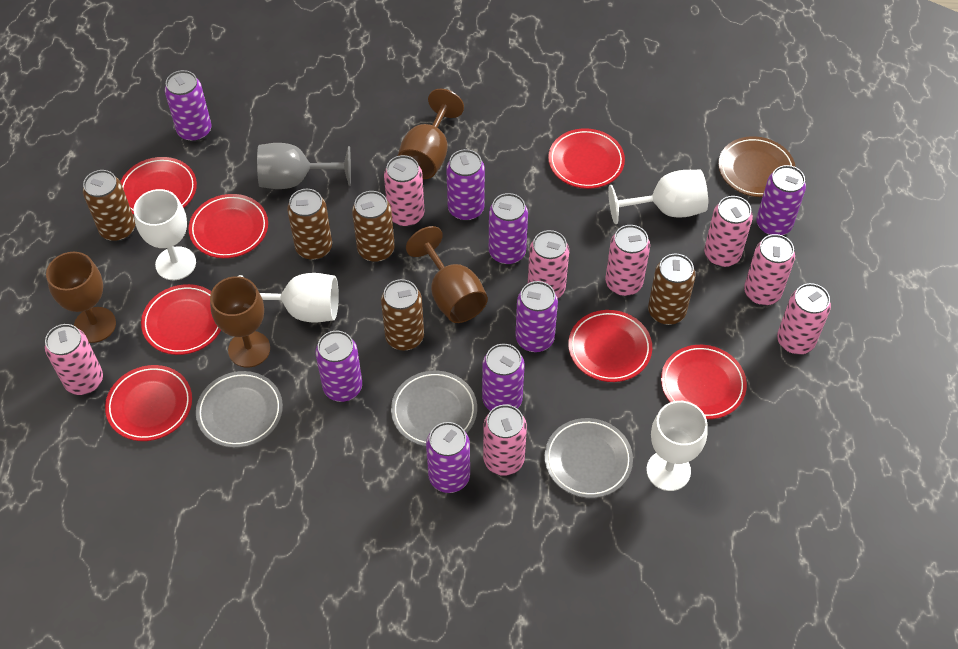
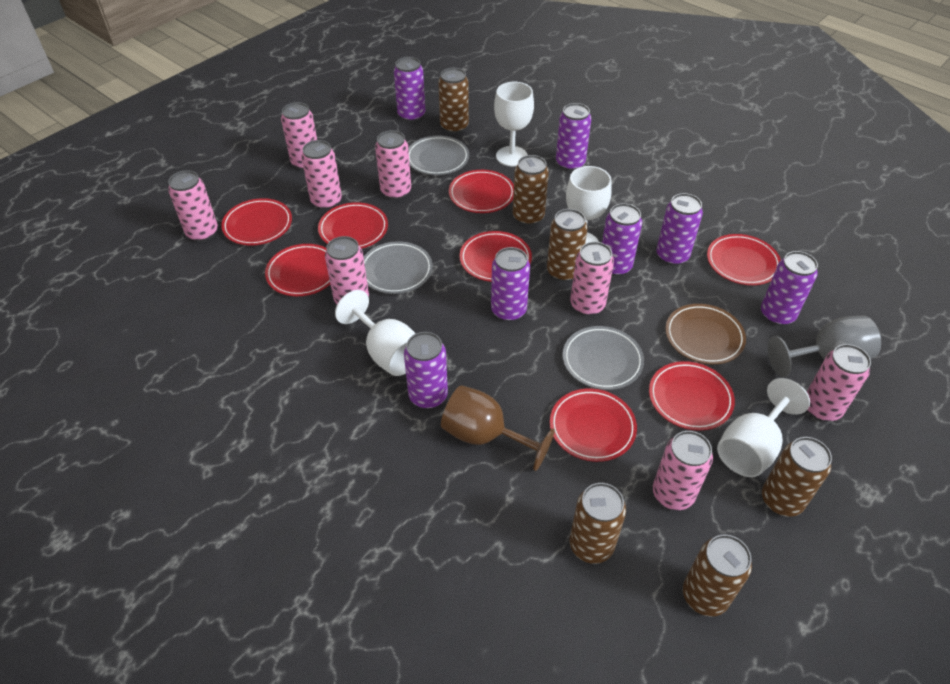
brown can: 5 -> 6
brown goblet: 4 -> 1
purple can: 8 -> 7
red plate: 7 -> 8

